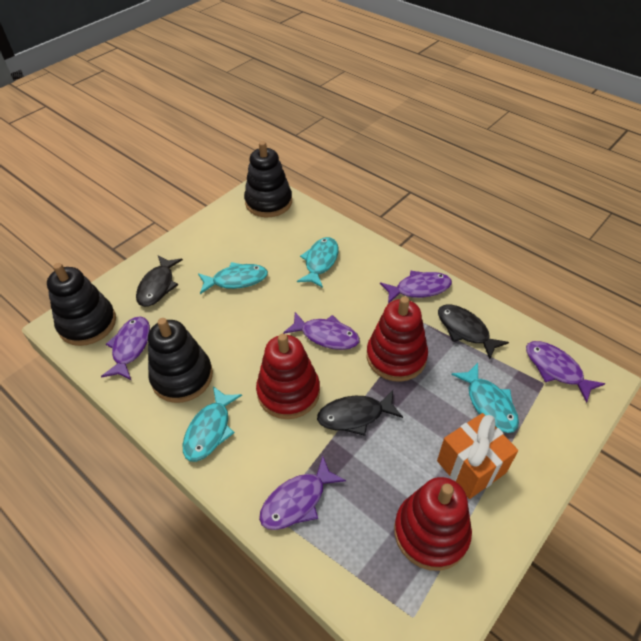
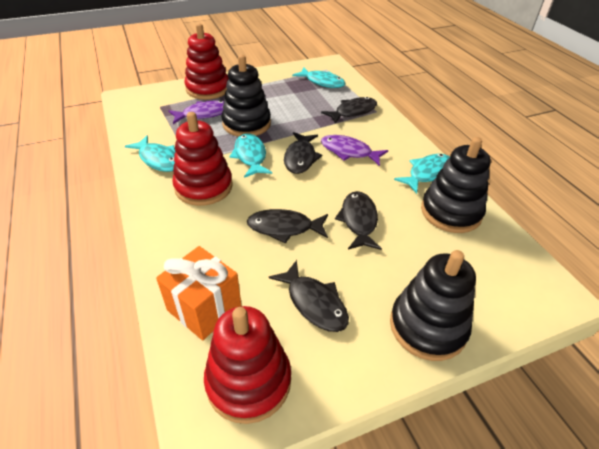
black fish: 3 -> 5
purple fish: 5 -> 2

